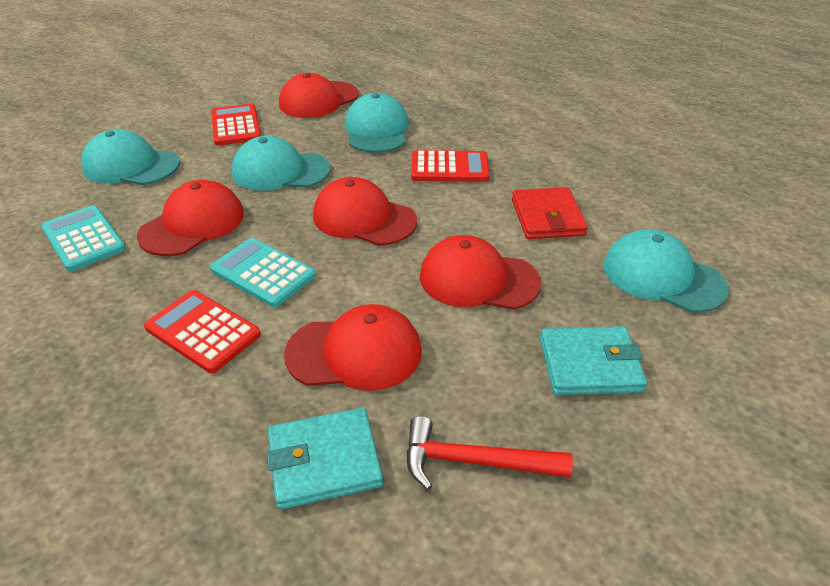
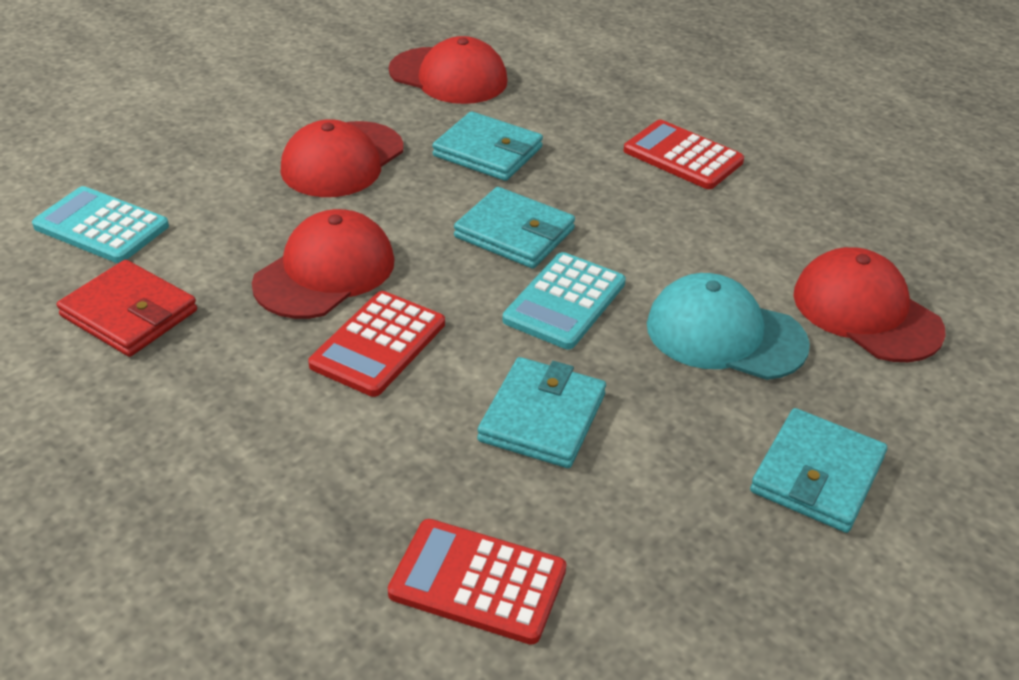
red cap: 5 -> 4
red hammer: 1 -> 0
turquoise cap: 4 -> 1
turquoise wallet: 2 -> 4

